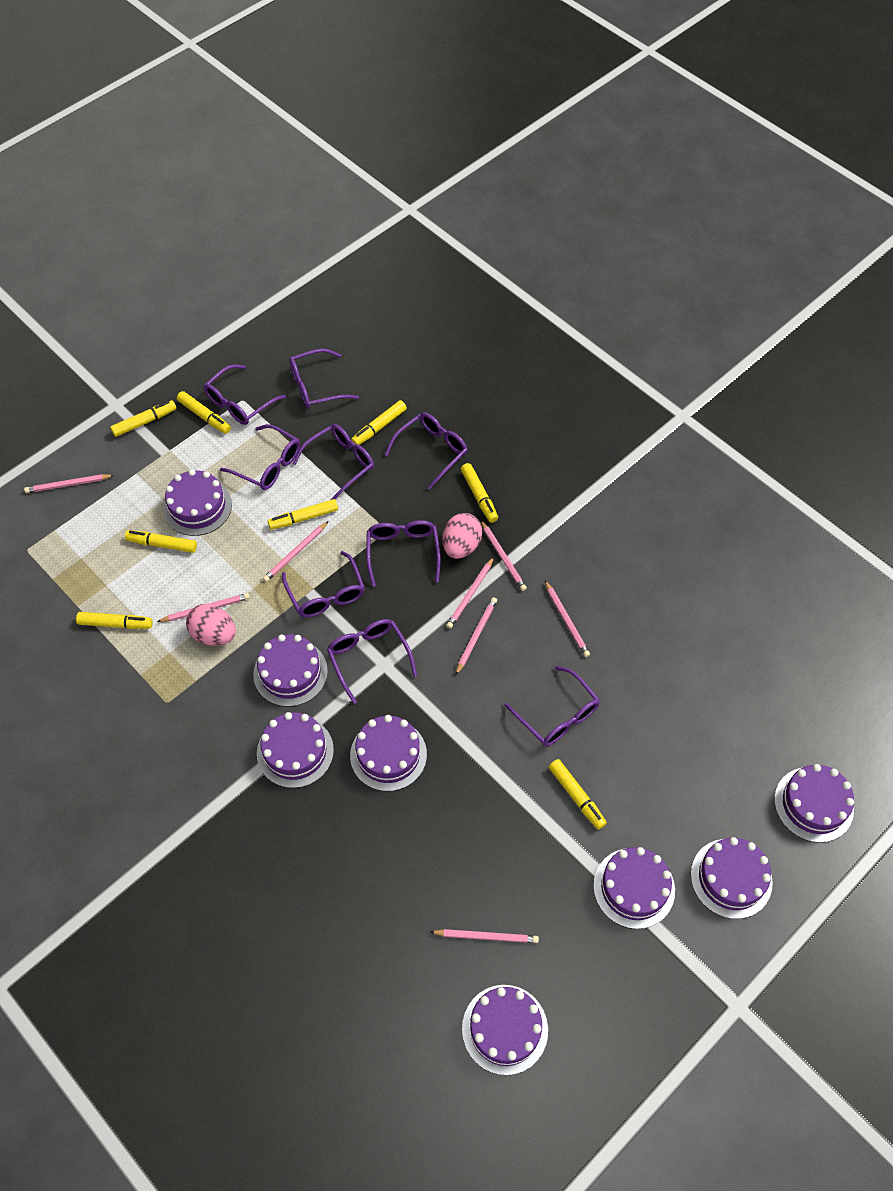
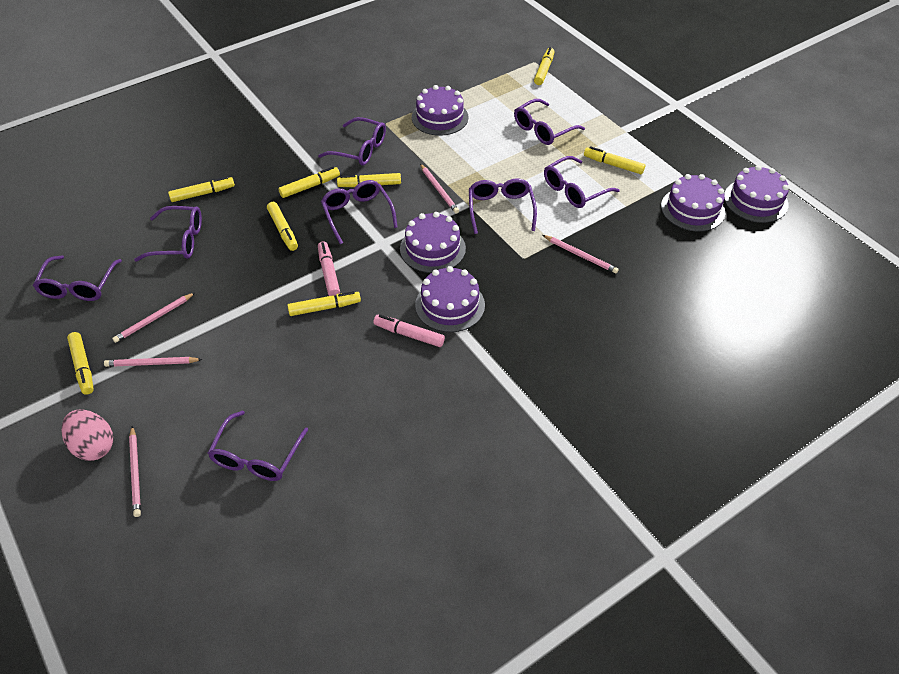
pink egg: 2 -> 1
pink marker: 0 -> 2
pink pencil: 8 -> 5
purple cake: 8 -> 5
purple glasses: 9 -> 8

